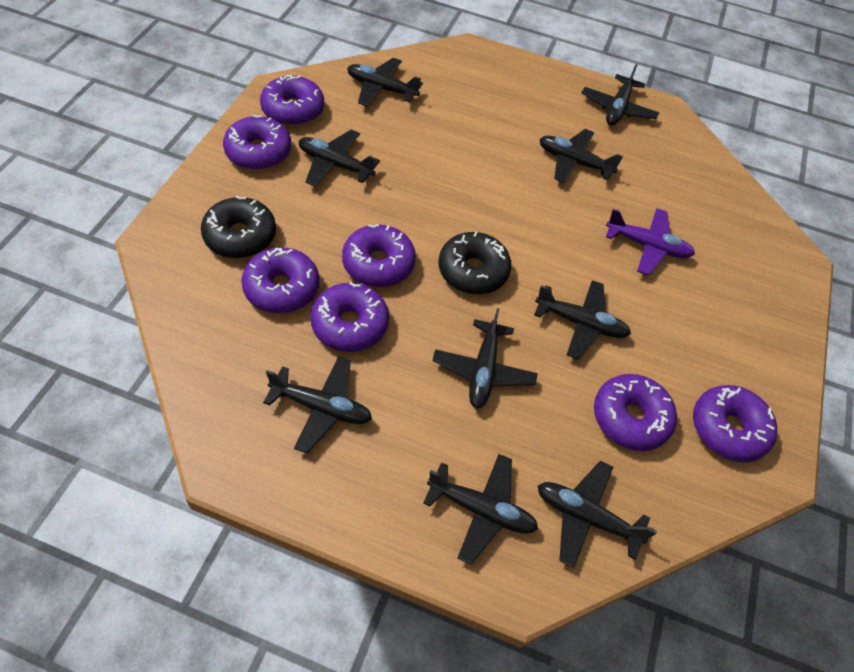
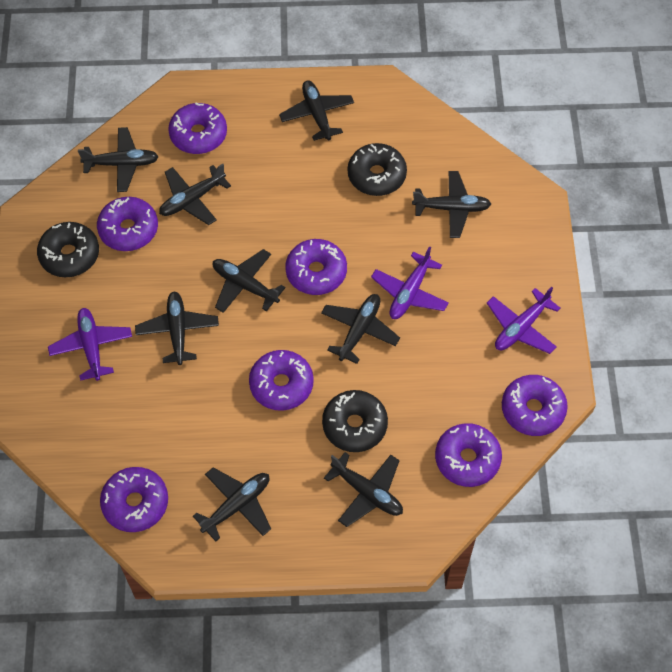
black donut: 2 -> 3
purple plane: 1 -> 3

